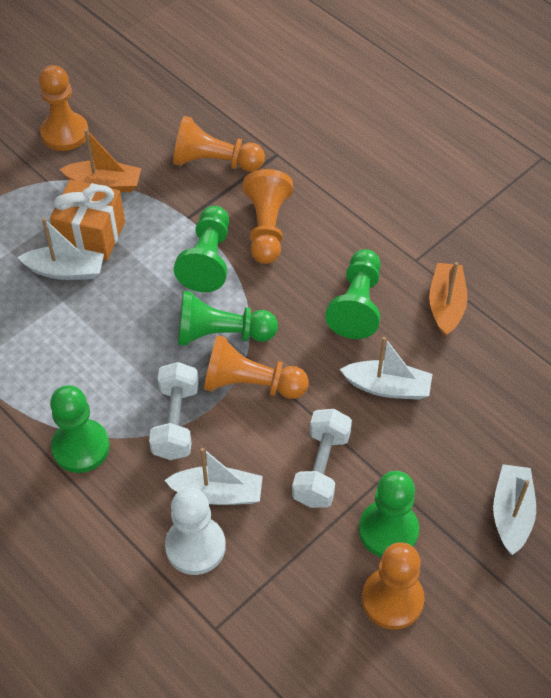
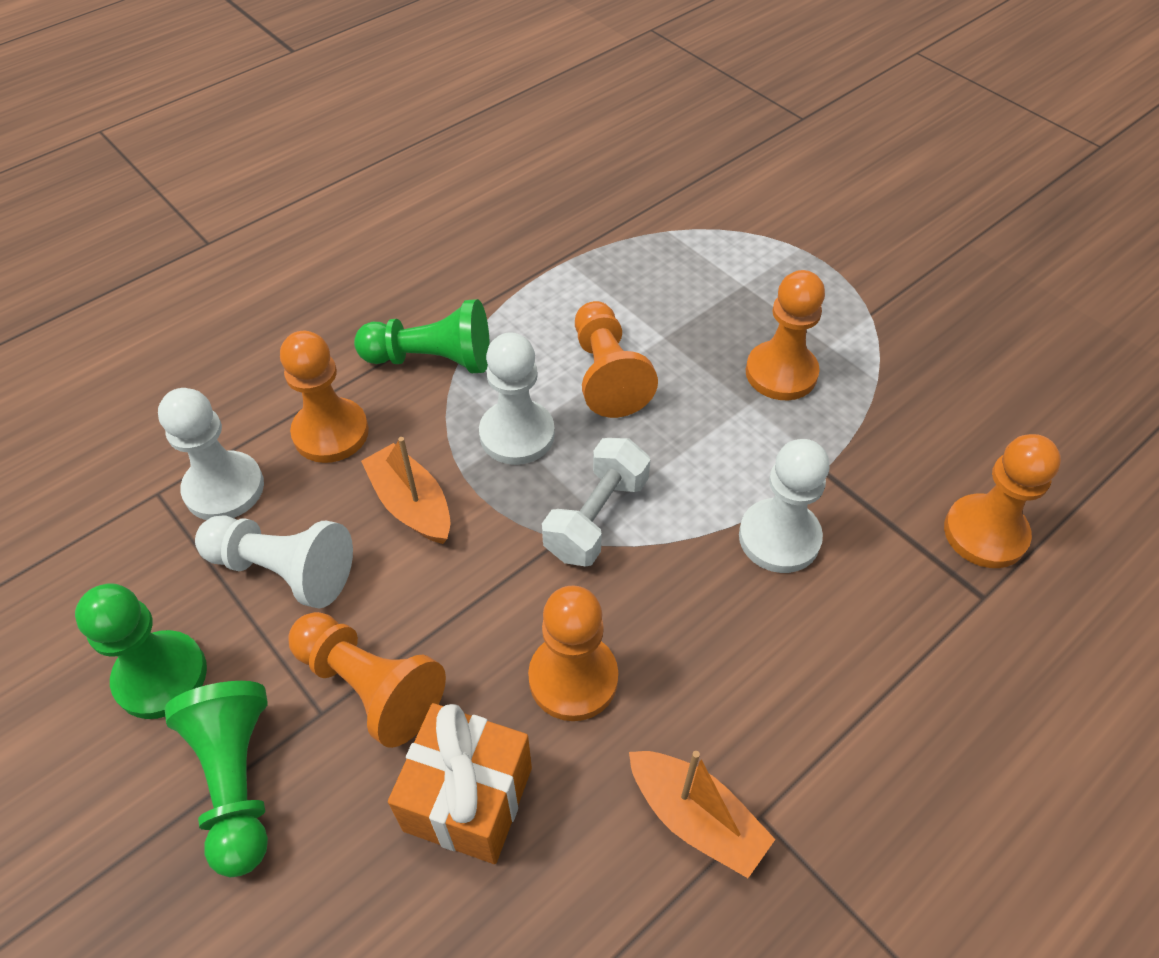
green pawn: 5 -> 3
orange pawn: 5 -> 6
white boat: 4 -> 0
white dumbbell: 2 -> 1
white pawn: 1 -> 4

